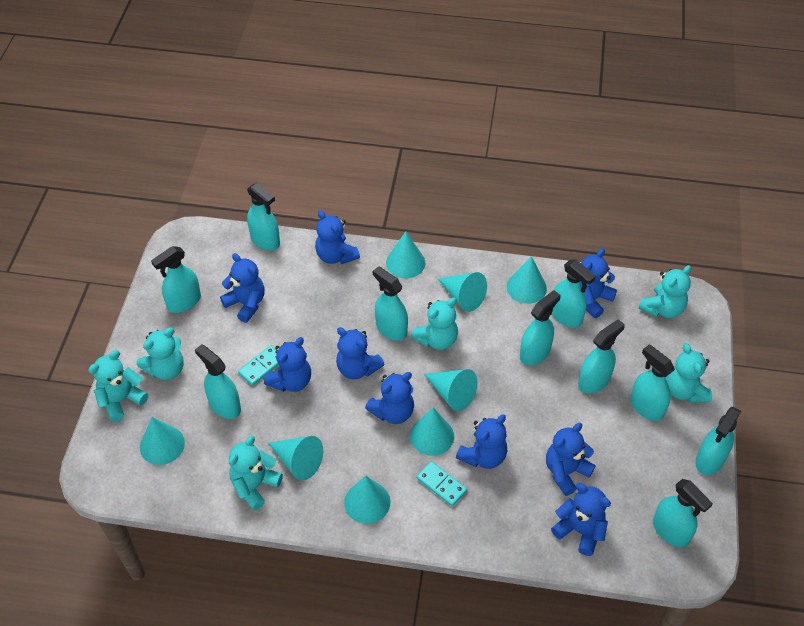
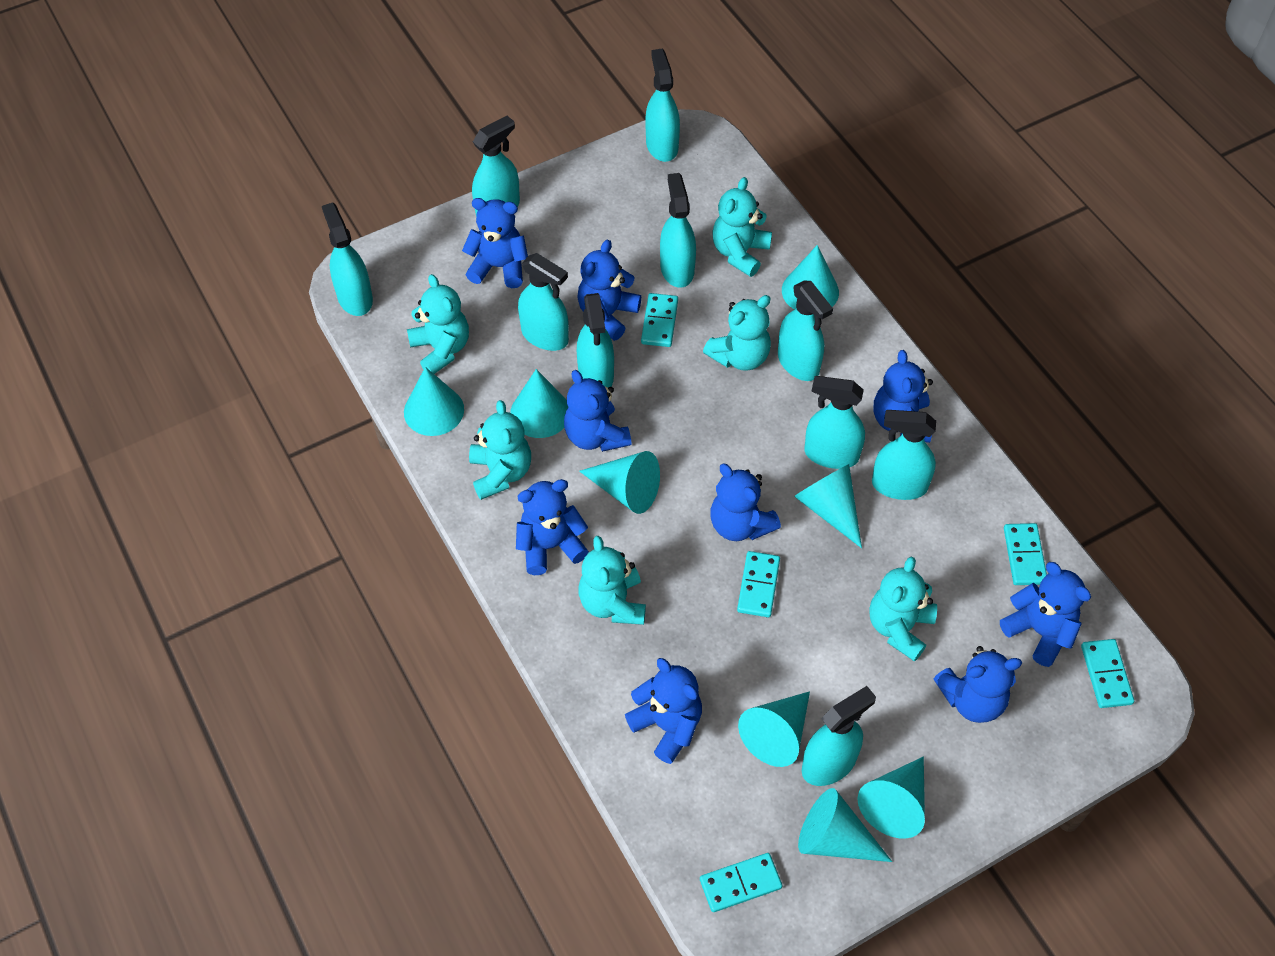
turquoise domino: 2 -> 5

